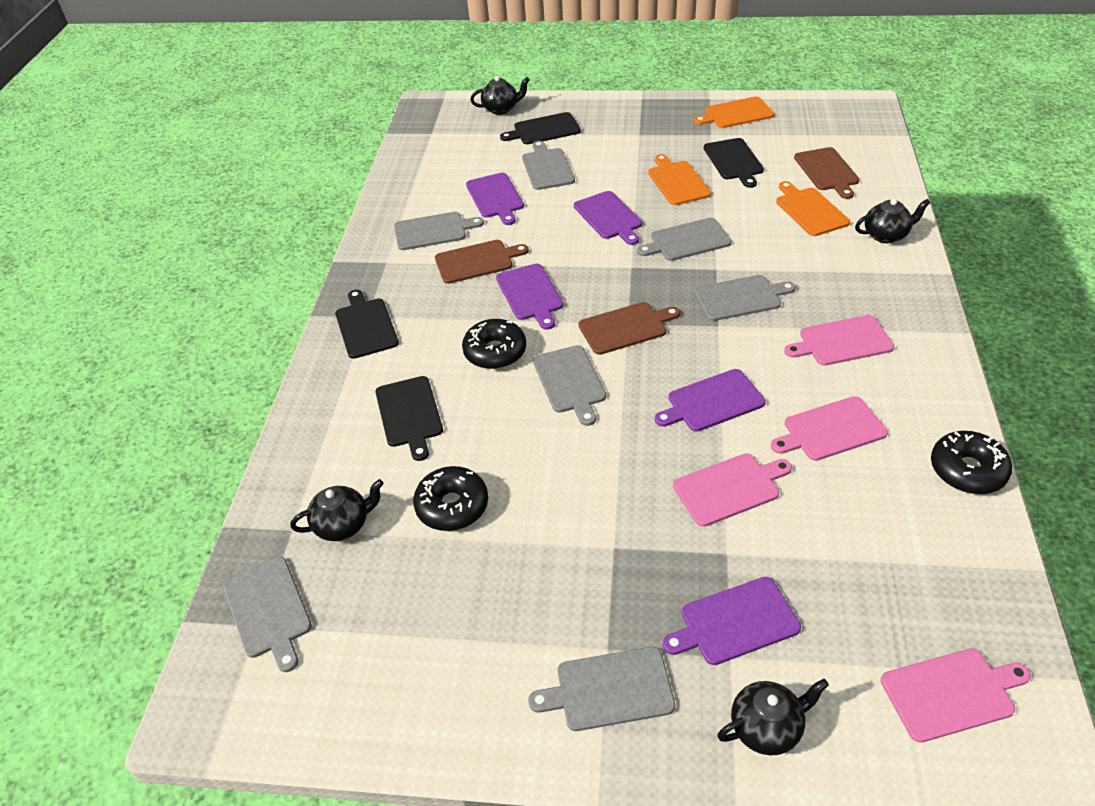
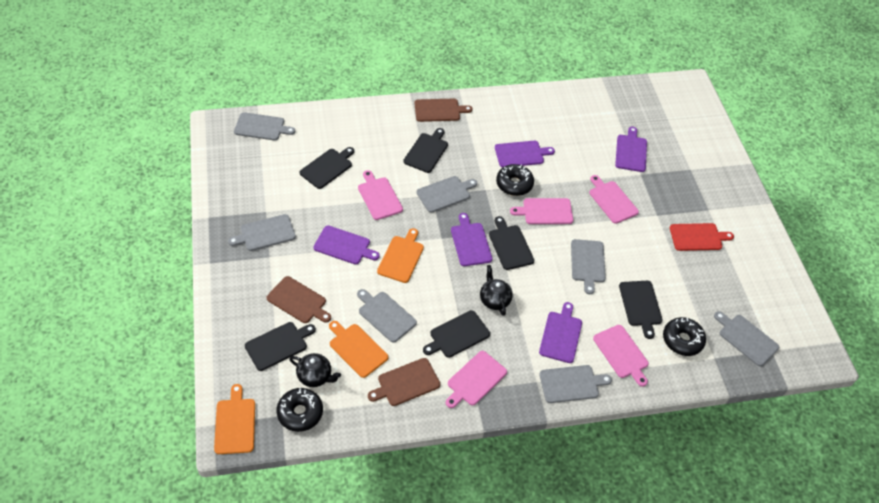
black cutting board: 4 -> 6
black teapot: 4 -> 2
pink cutting board: 4 -> 5
red cutting board: 0 -> 1

